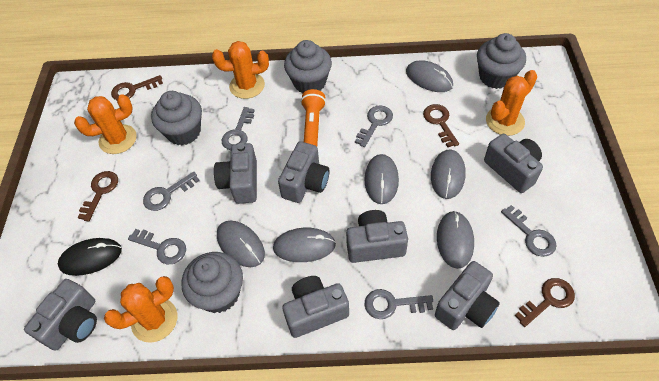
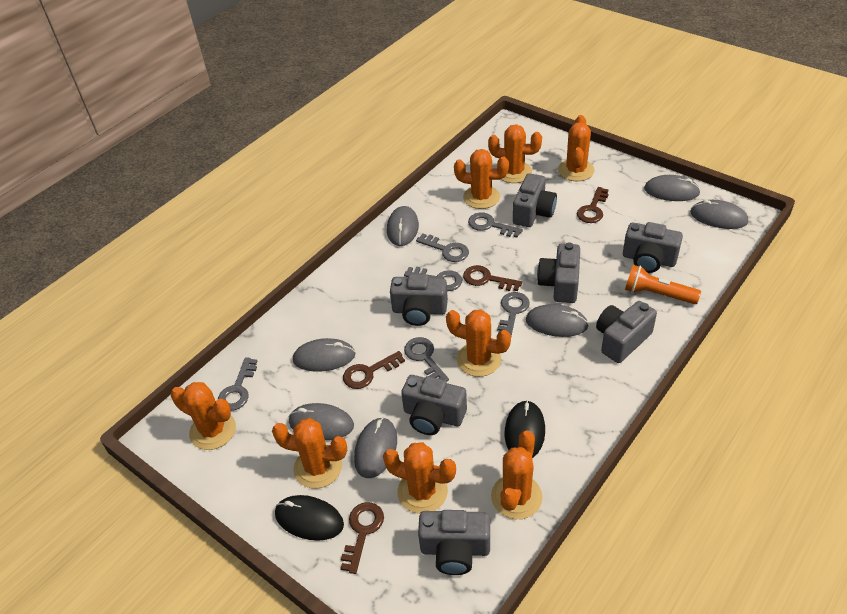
black mouse: 1 -> 2
grey cupcake: 4 -> 0
grey mouse: 6 -> 7
orange cactus: 4 -> 8

